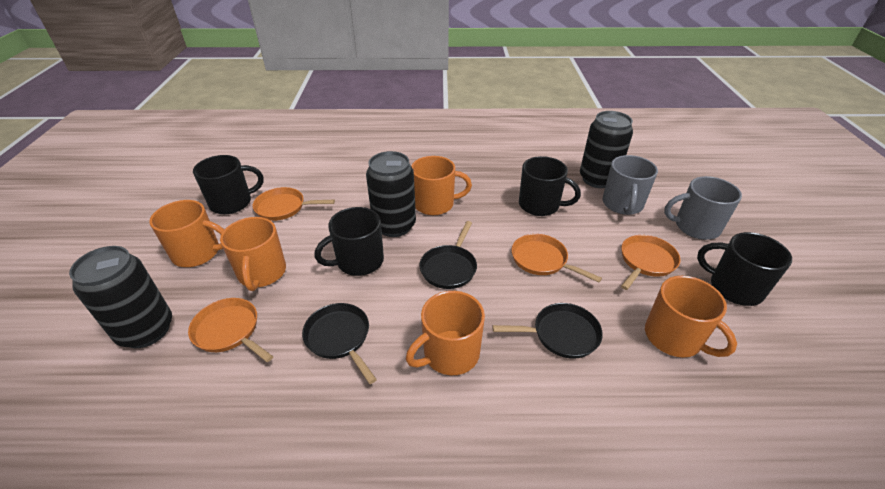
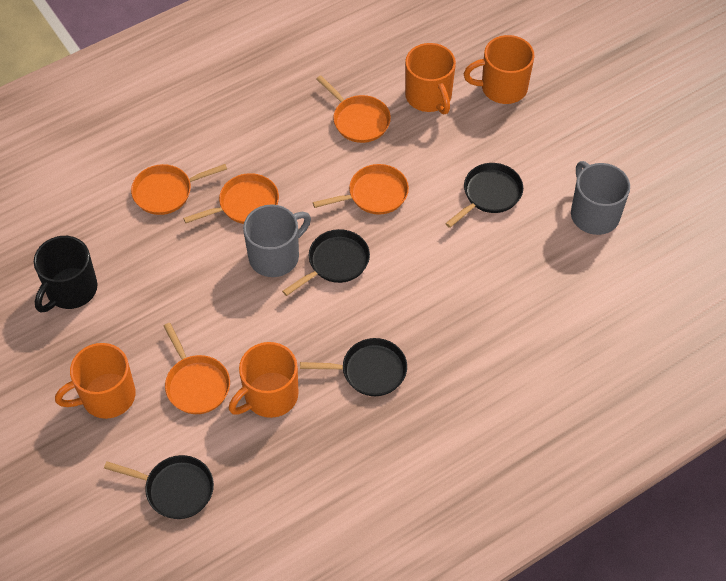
black can: 3 -> 0
black mug: 4 -> 1
black pan: 3 -> 4
orange mug: 5 -> 4
orange pan: 4 -> 5

